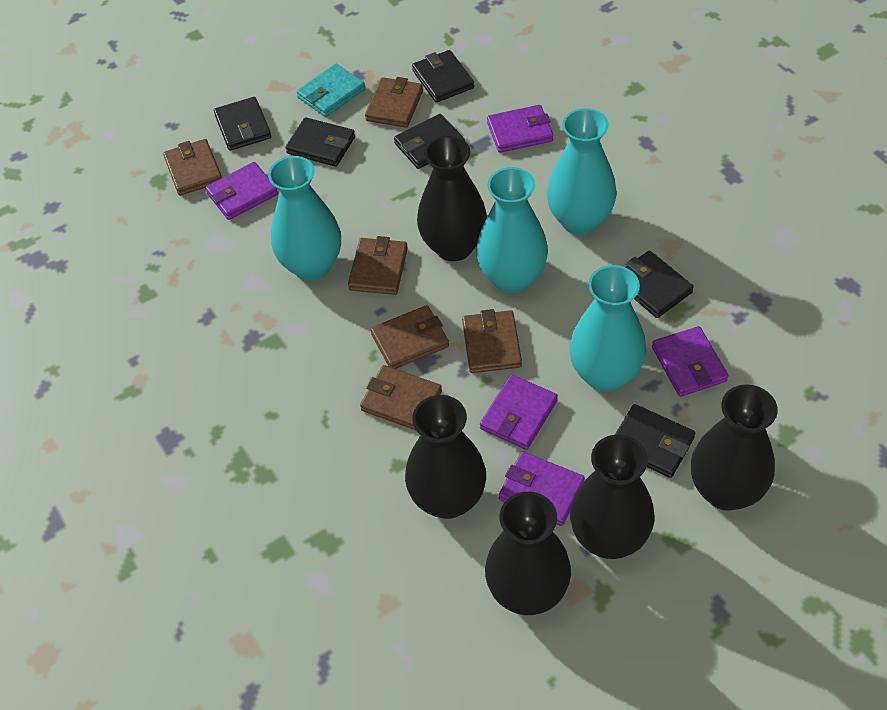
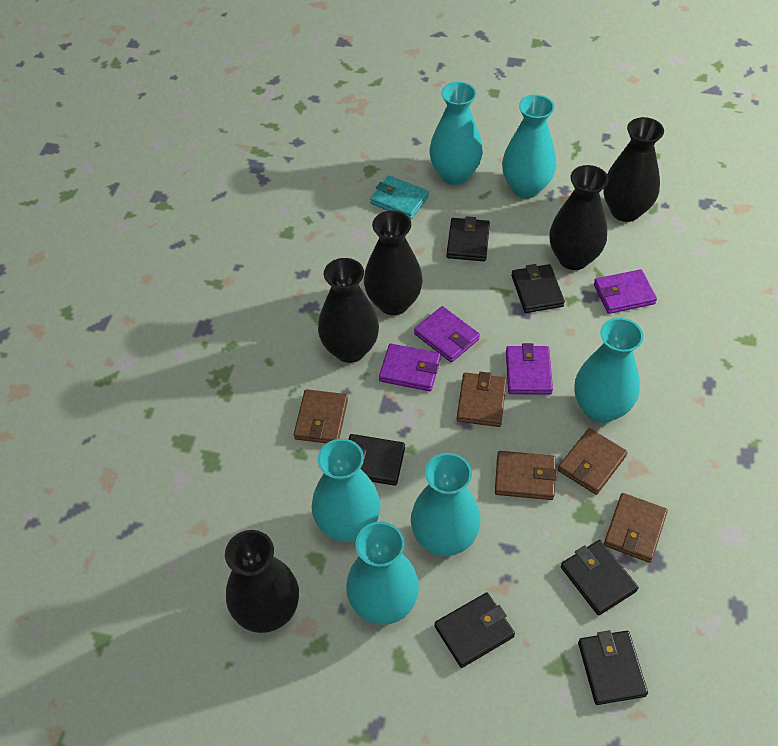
brown wallet: 6 -> 5
purple wallet: 5 -> 4
turquoise vase: 4 -> 6

